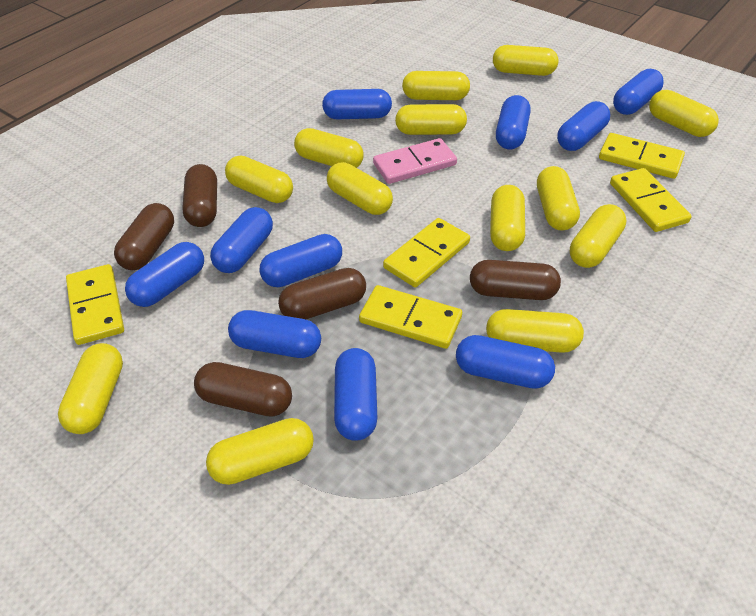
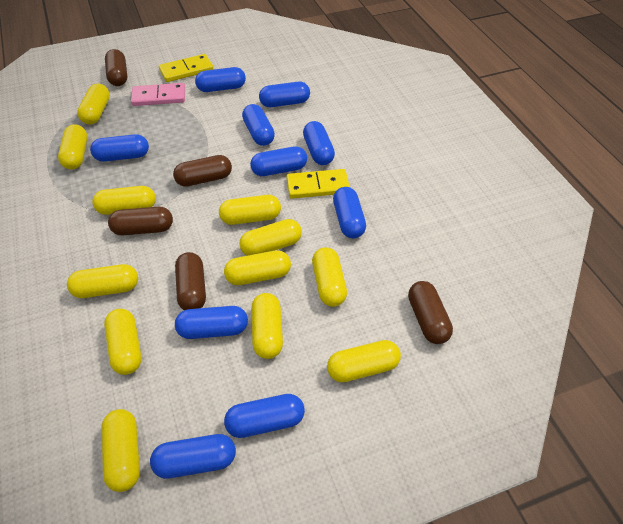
yellow capsule: 13 -> 12
yellow domino: 5 -> 2

